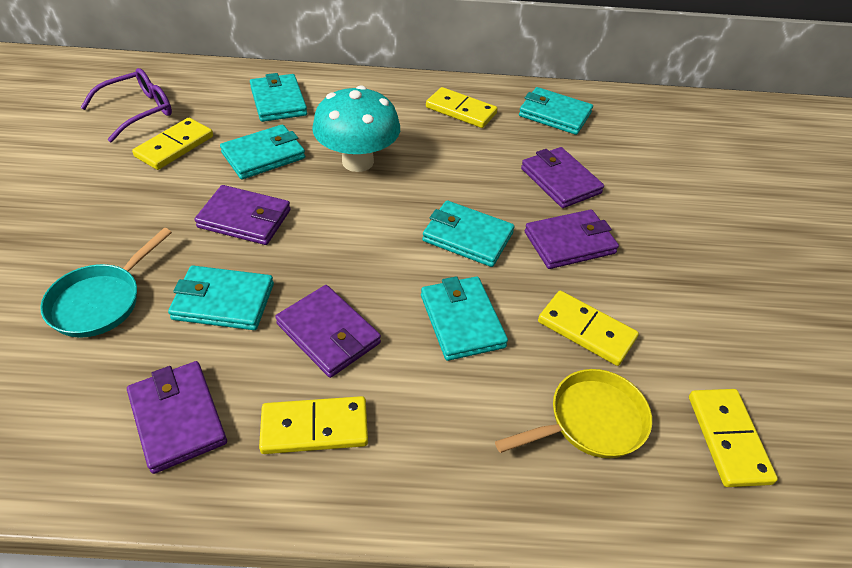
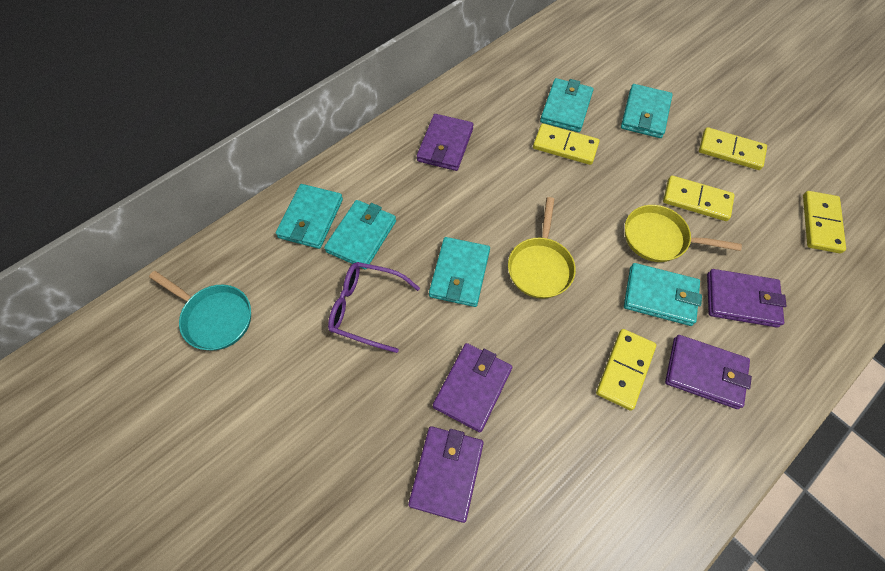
turquoise mushroom: 1 -> 0
yellow pan: 1 -> 2

